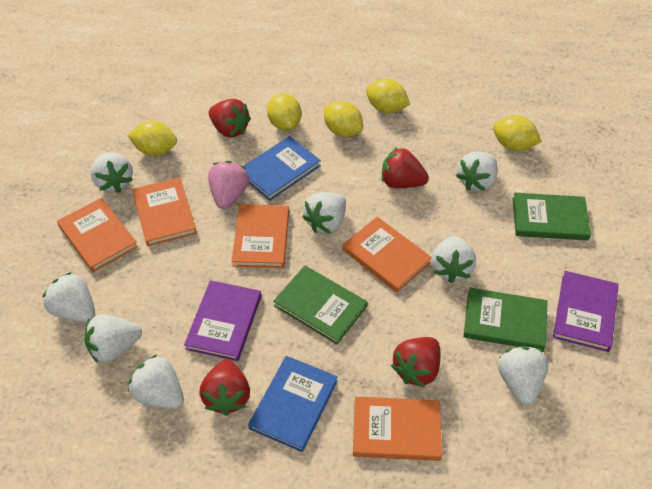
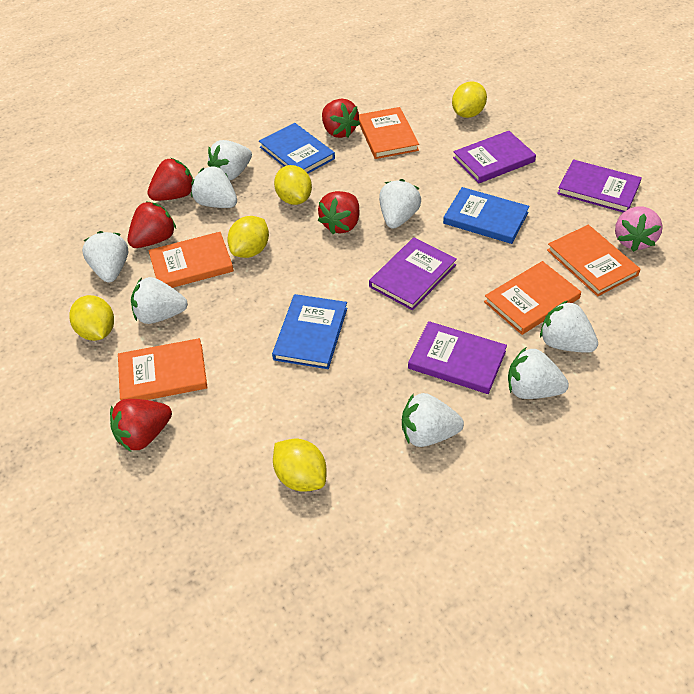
blue book: 2 -> 3
green book: 3 -> 0
purple book: 2 -> 4
red strawberry: 4 -> 5

